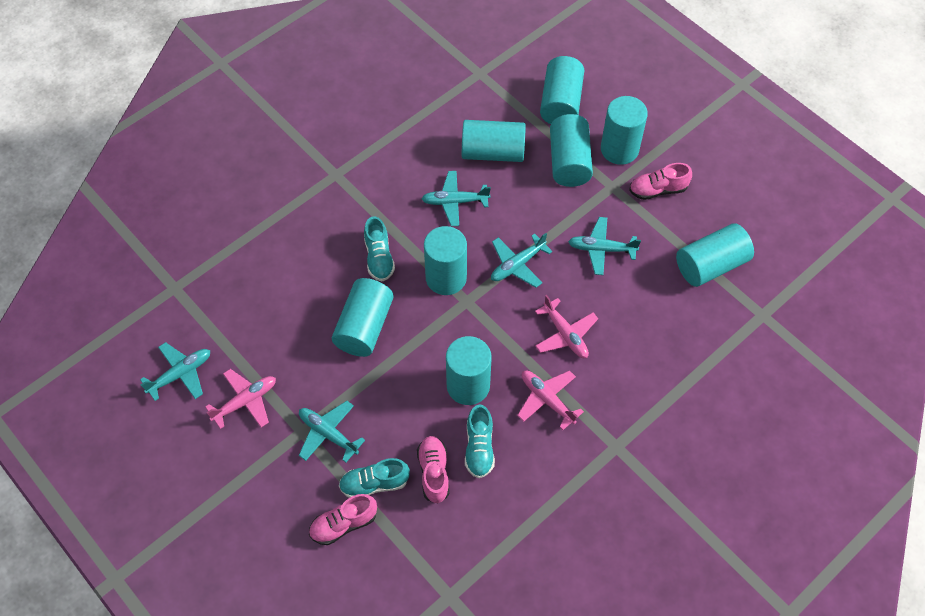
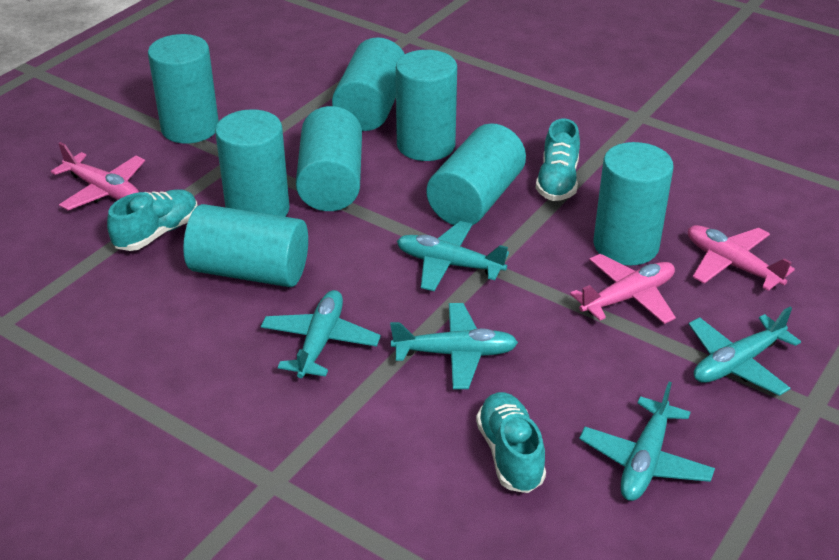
pink shoe: 3 -> 0

